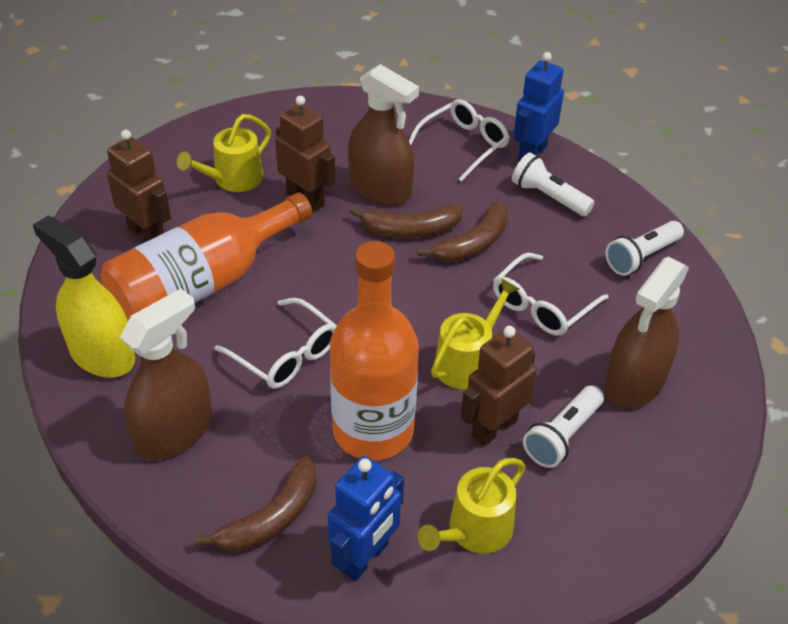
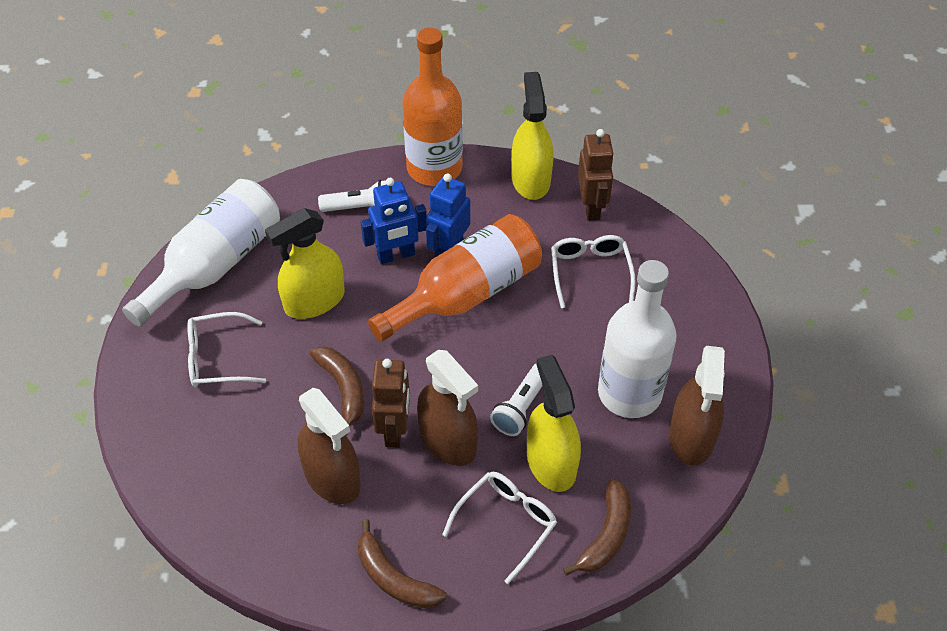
brown robot: 3 -> 2
white bottle: 0 -> 2
white flashlight: 3 -> 2
yellow spray bottle: 1 -> 3
yellow watering can: 3 -> 0

